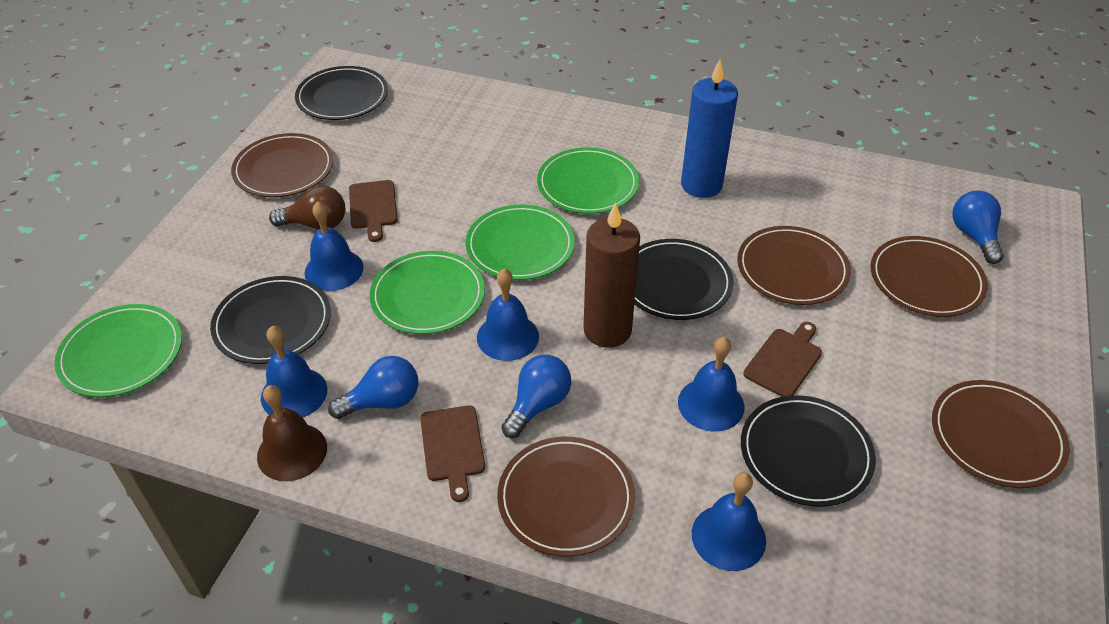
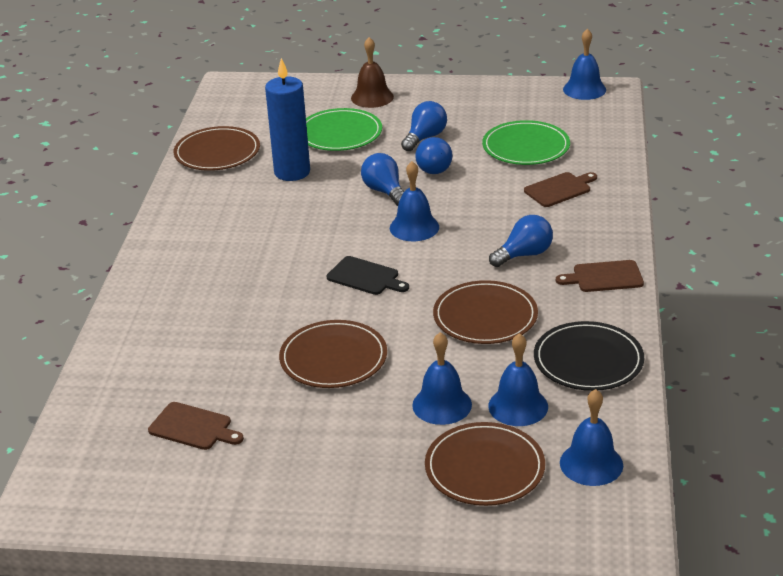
black cutting board: 0 -> 1
black plate: 4 -> 1
blue light bulb: 3 -> 4
brown candle: 1 -> 0
brown light bulb: 1 -> 0
brown plate: 5 -> 4
green plate: 4 -> 2

